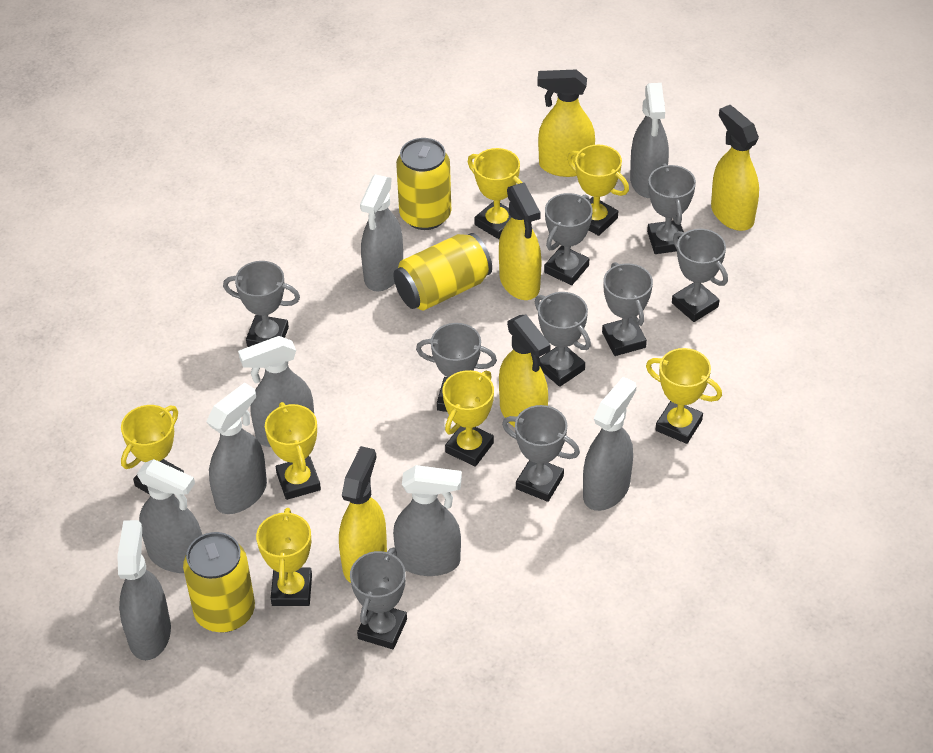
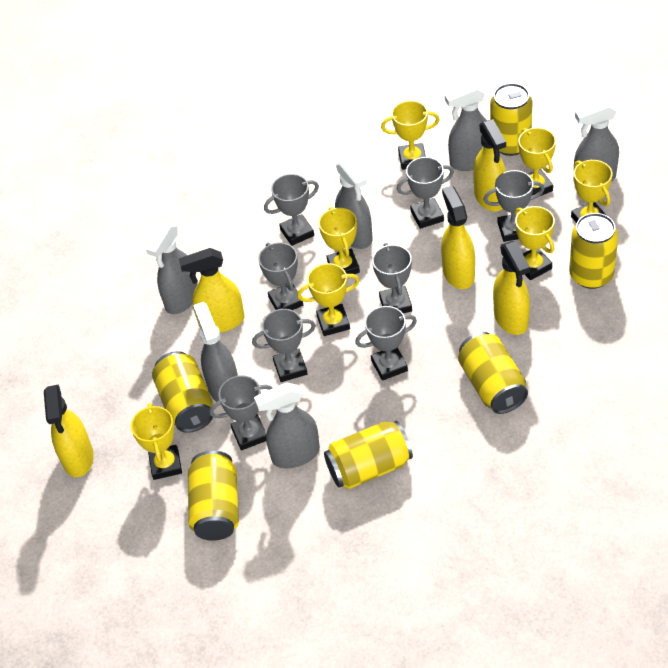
grey spray bottle: 8 -> 6
grey trophy: 9 -> 8
yellow can: 3 -> 6

